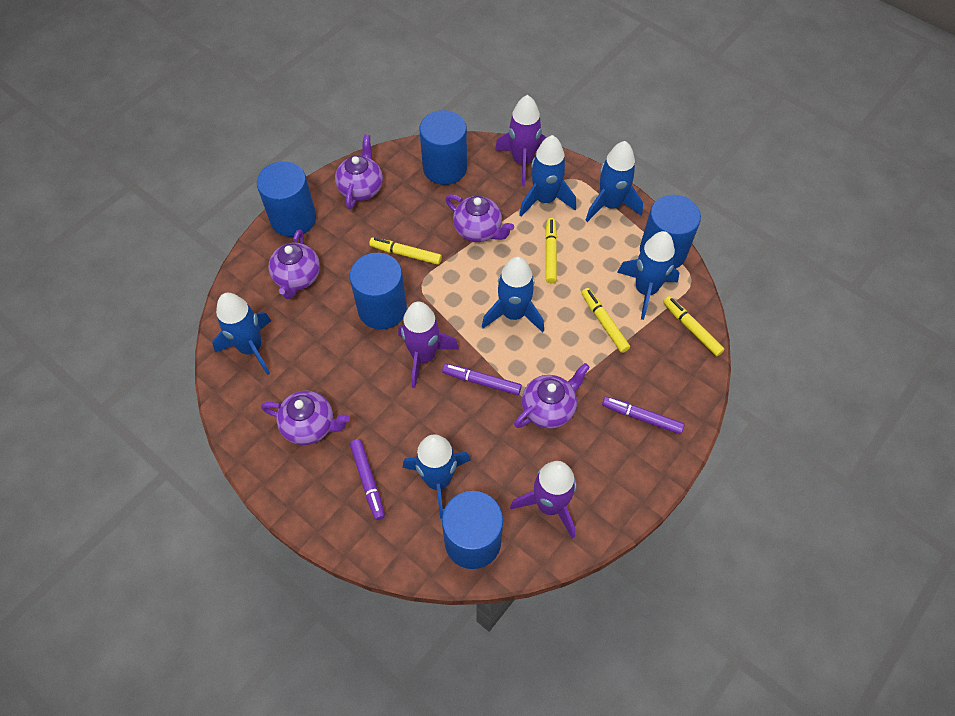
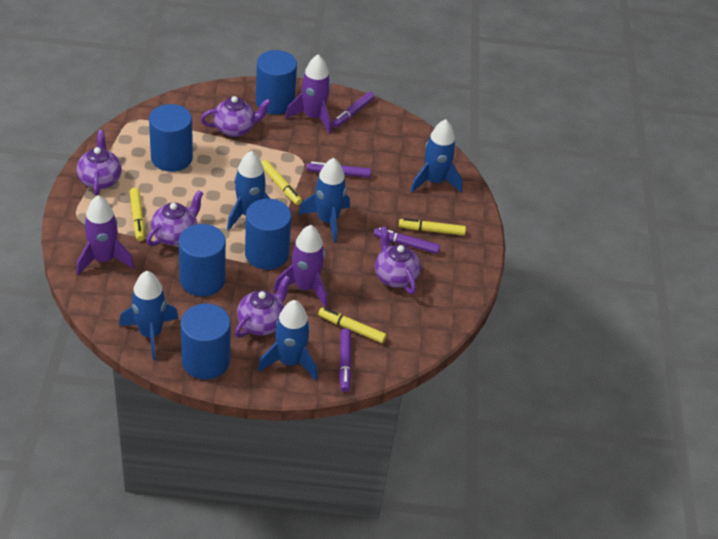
blue rocket: 6 -> 5
purple marker: 3 -> 4

